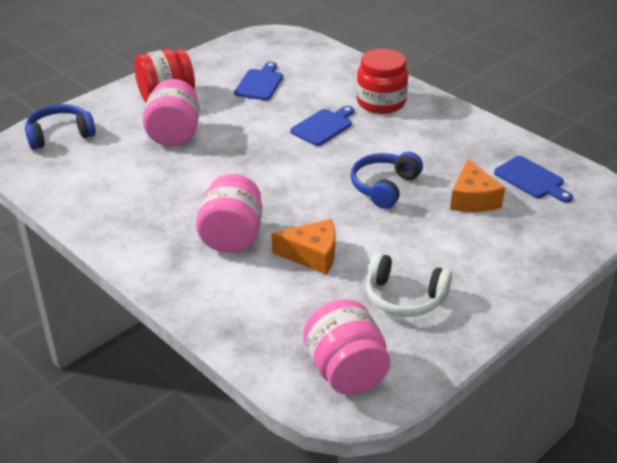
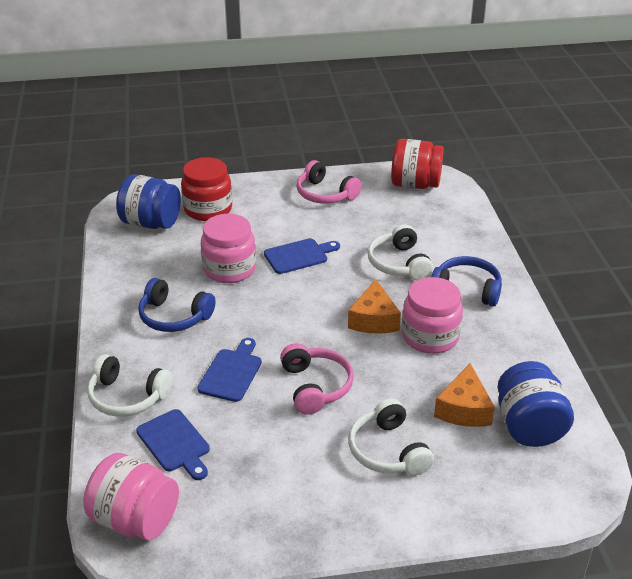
blue jar: 0 -> 2
pink headphones: 0 -> 2
white headphones: 1 -> 3

